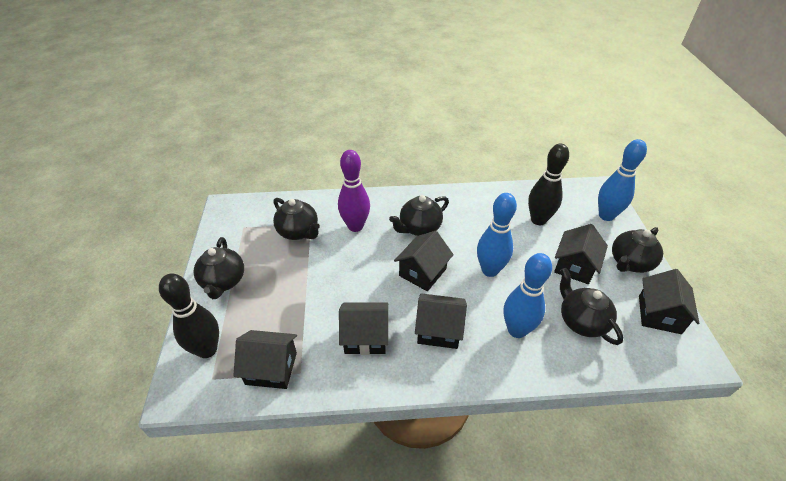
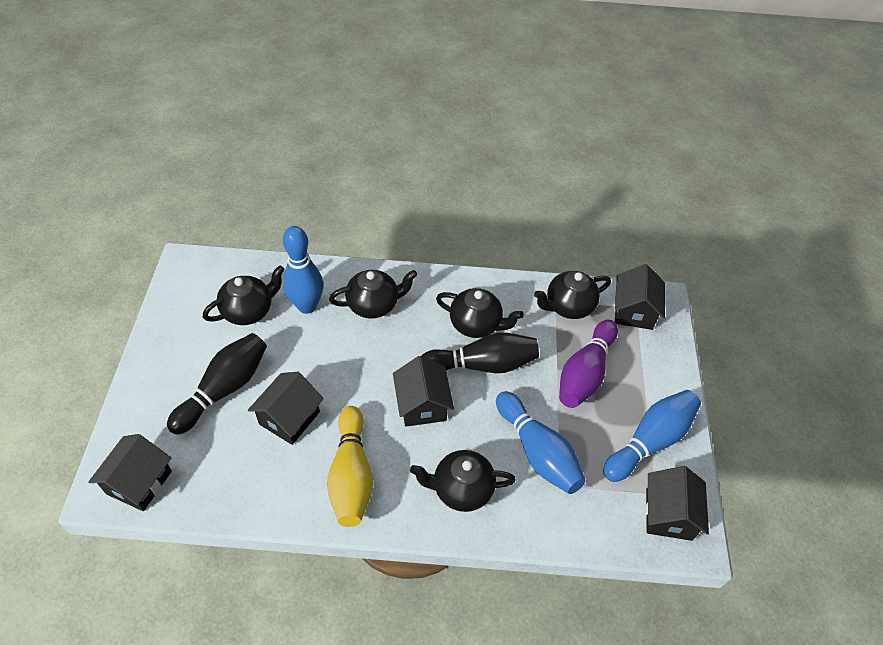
black house: 6 -> 5
yellow bowling pin: 0 -> 1

